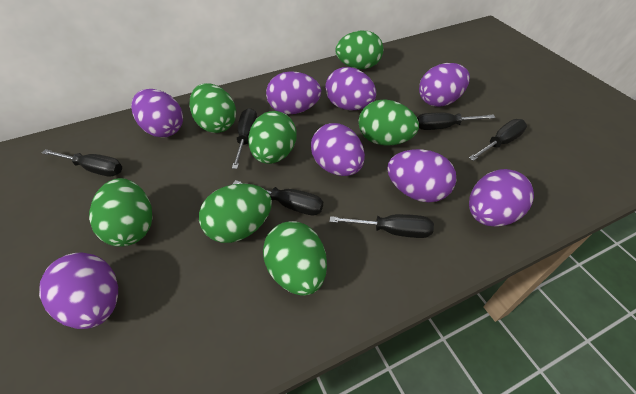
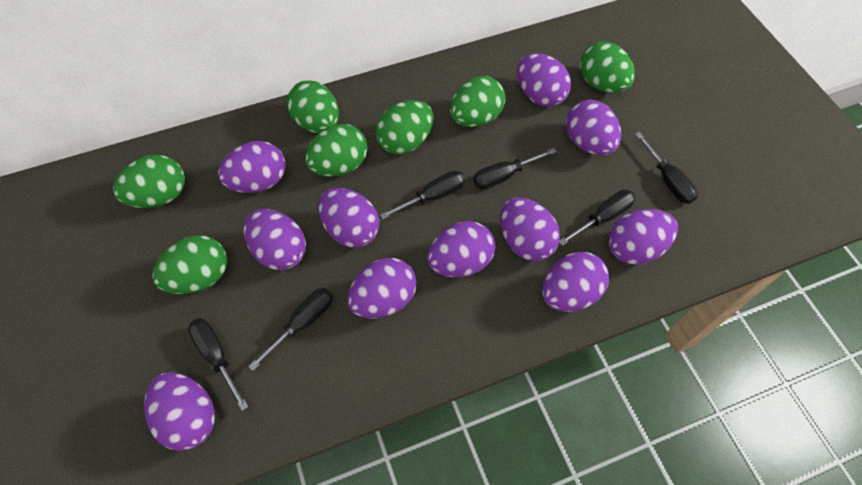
purple egg: 8 -> 11

